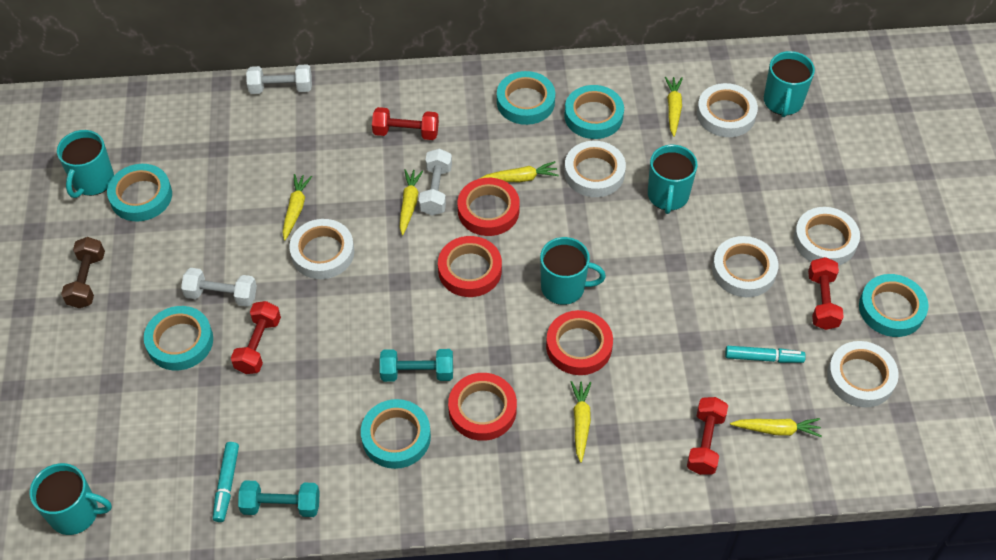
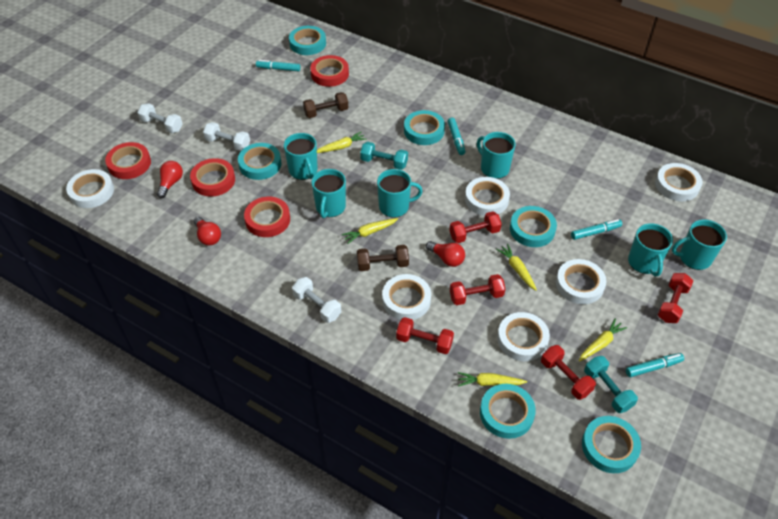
brown dumbbell: 1 -> 2
red dumbbell: 4 -> 5
red light bulb: 0 -> 3
turquoise marker: 2 -> 4
turquoise mug: 5 -> 6
yellow carrot: 6 -> 5

